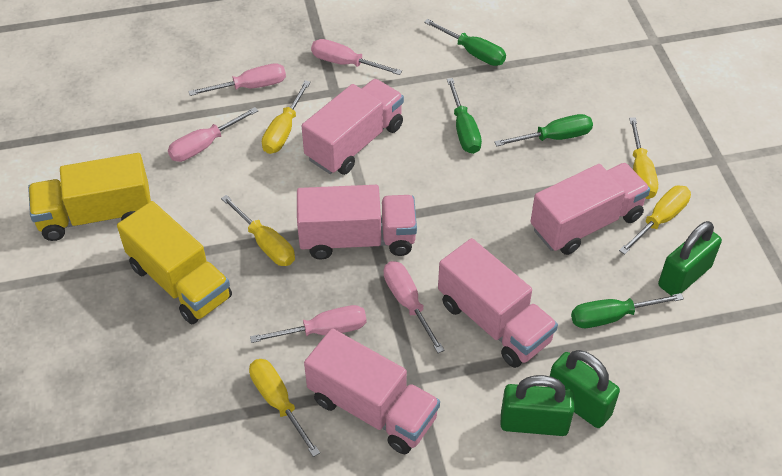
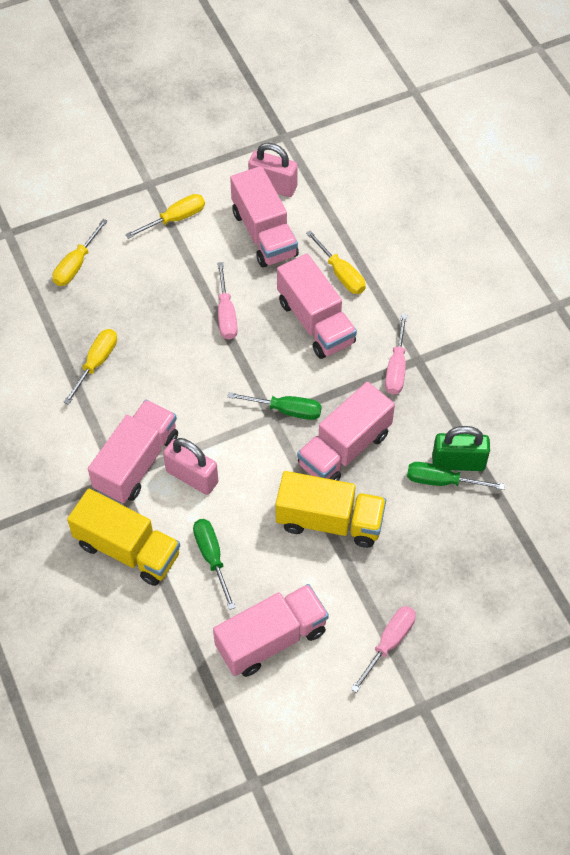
green padlock: 3 -> 1
green screwdriver: 4 -> 3
pink padlock: 0 -> 2
pink screwdriver: 5 -> 3
yellow screwdriver: 5 -> 4

